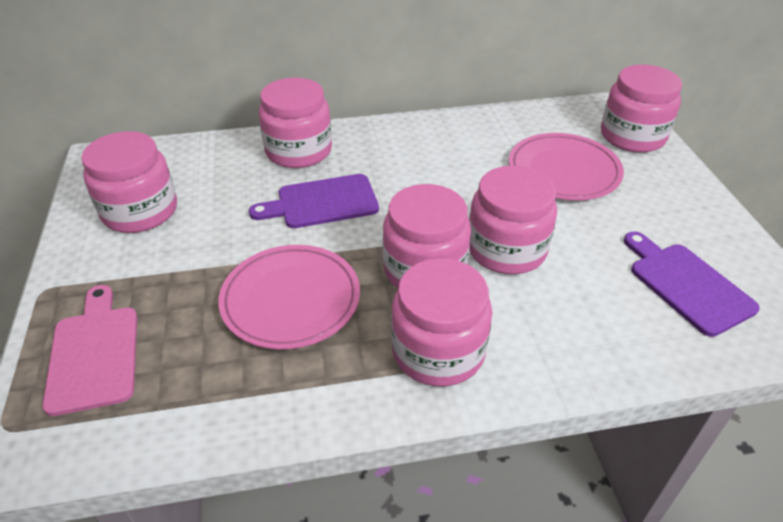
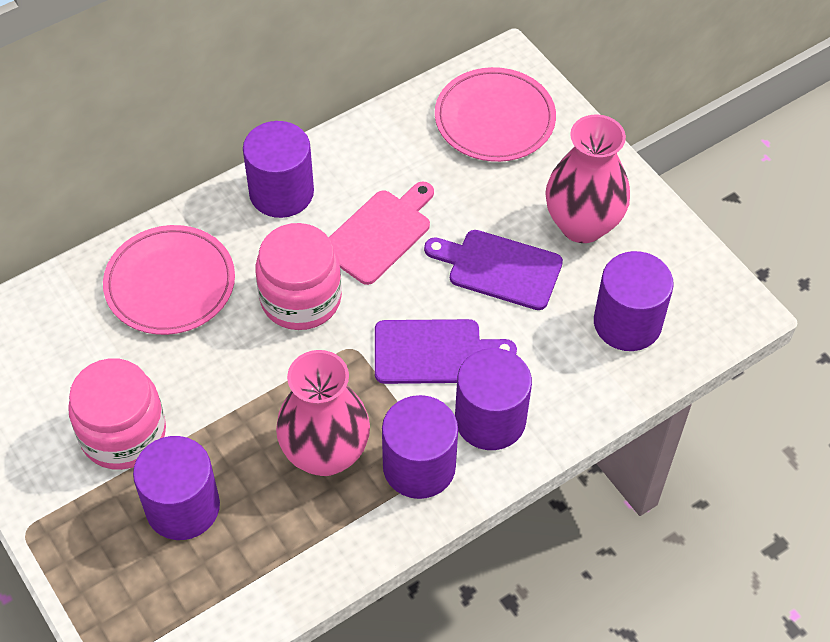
pink jar: 6 -> 2
pink vase: 0 -> 2
purple cylinder: 0 -> 5

